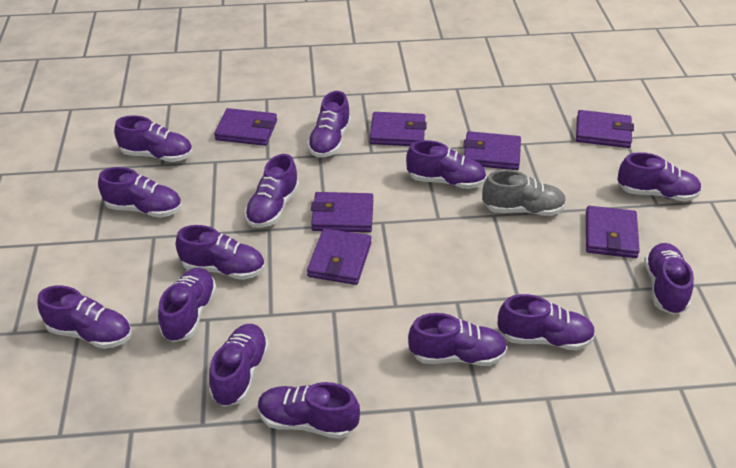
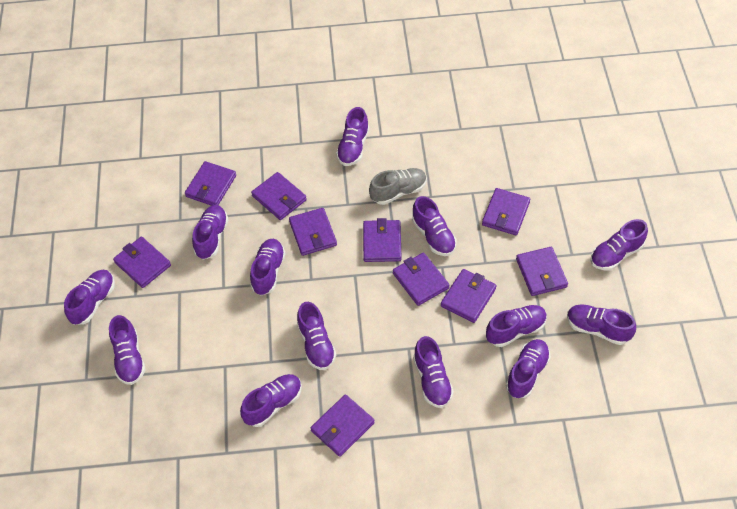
purple shoe: 14 -> 13
purple wallet: 7 -> 10

